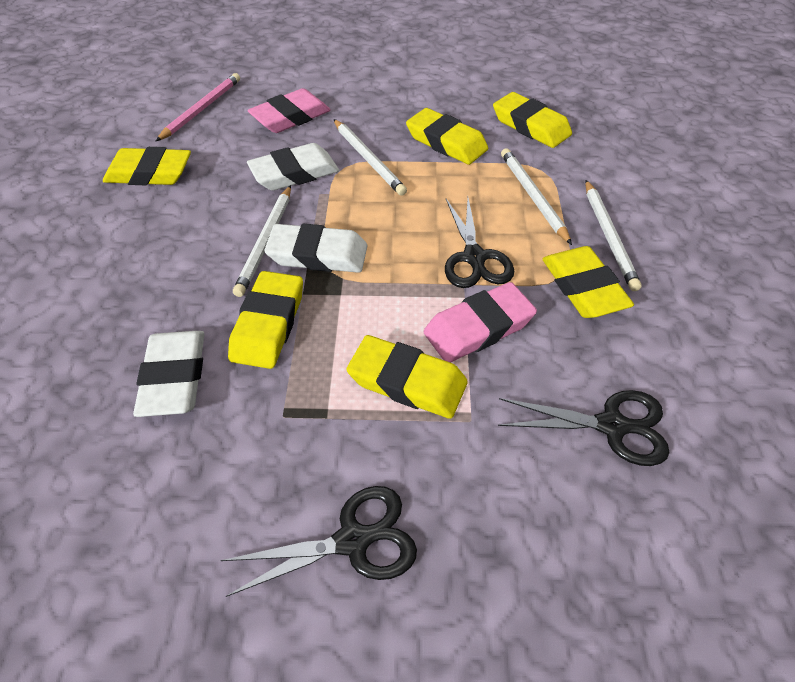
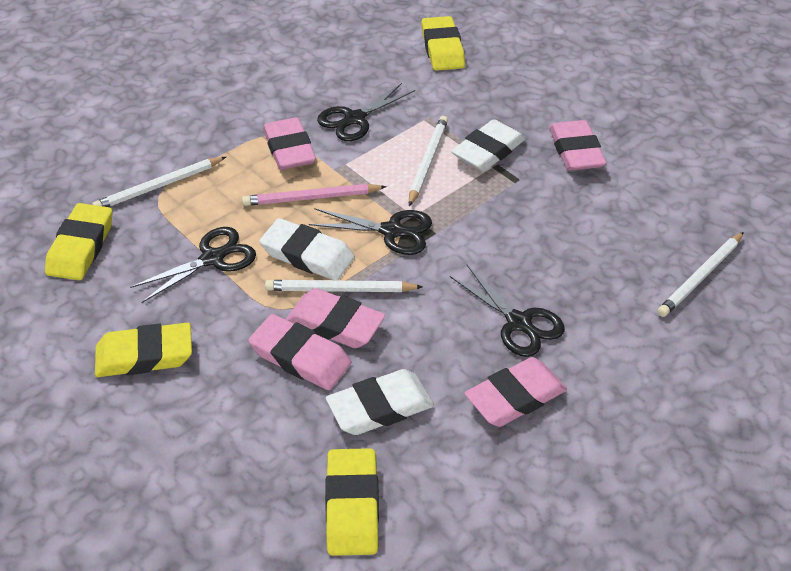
black scissors: 3 -> 4
pink eraser: 2 -> 5
yellow eraser: 6 -> 4

